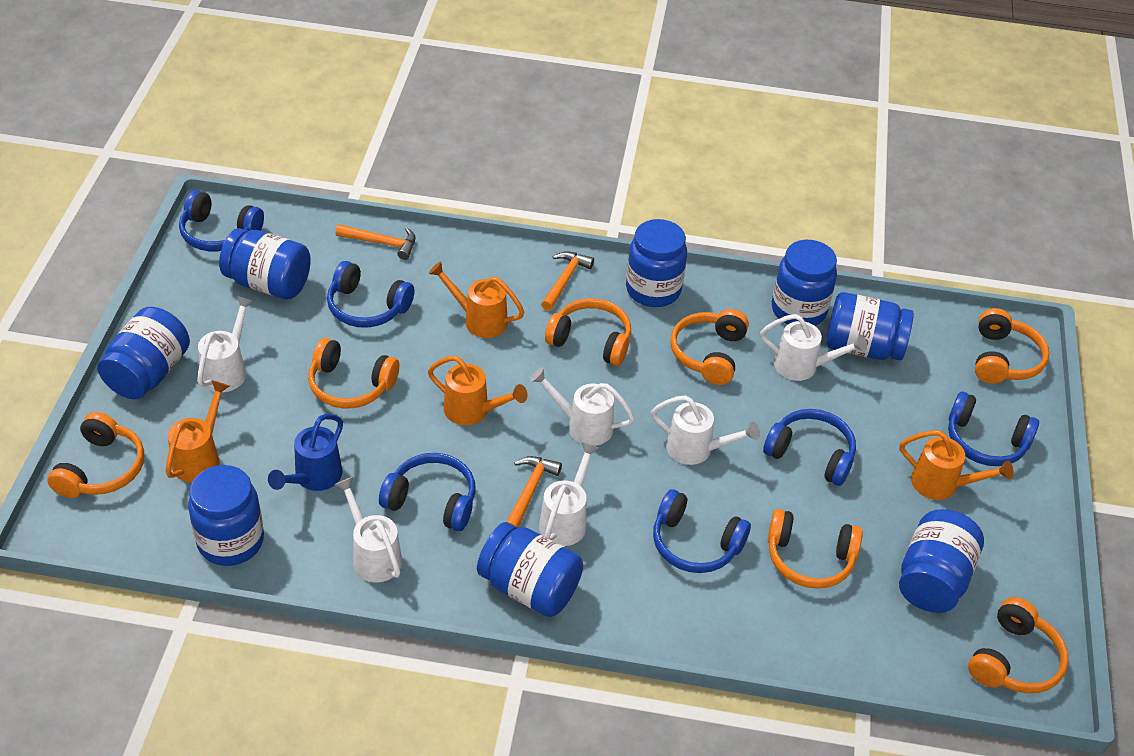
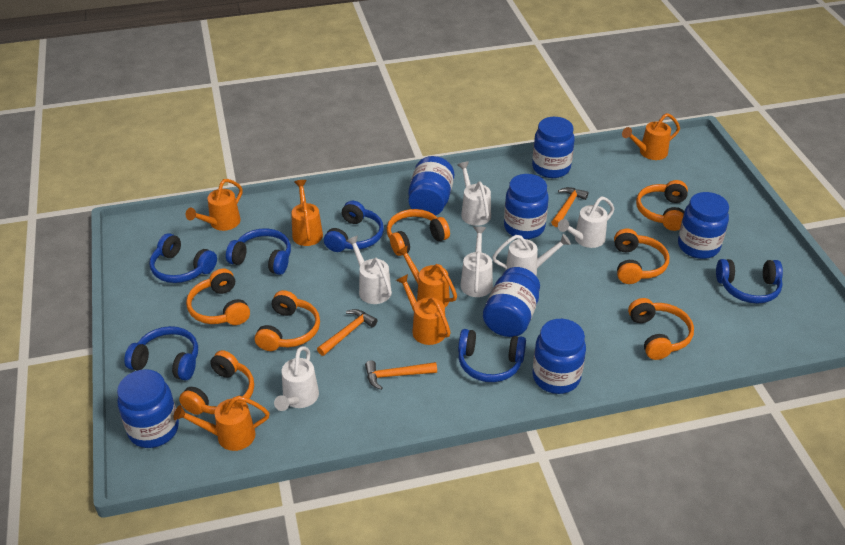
blue jar: 8 -> 7
blue watering can: 1 -> 0
orange watering can: 4 -> 6

